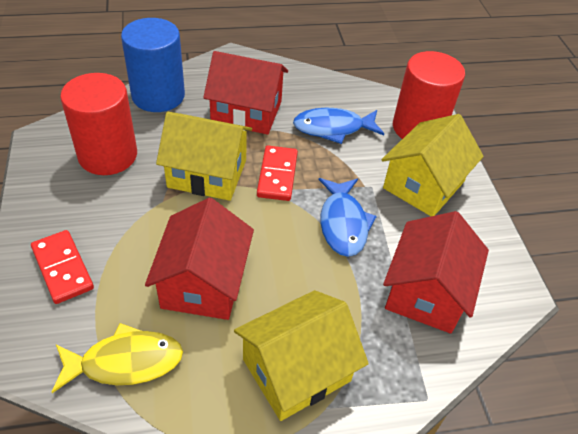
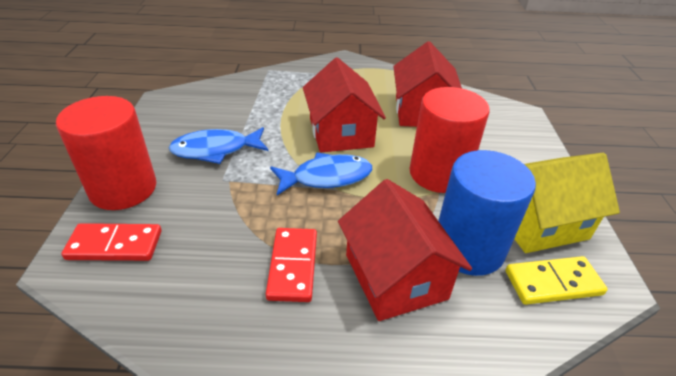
yellow domino: 0 -> 1
yellow fish: 1 -> 0
yellow house: 3 -> 1

